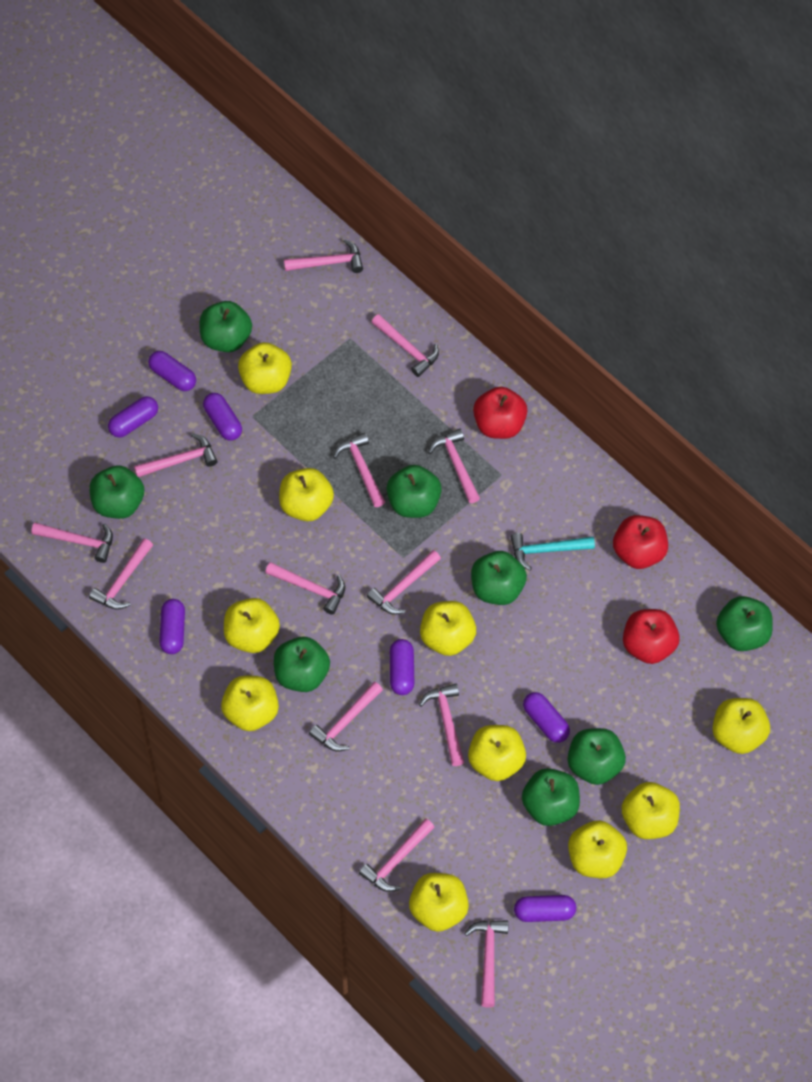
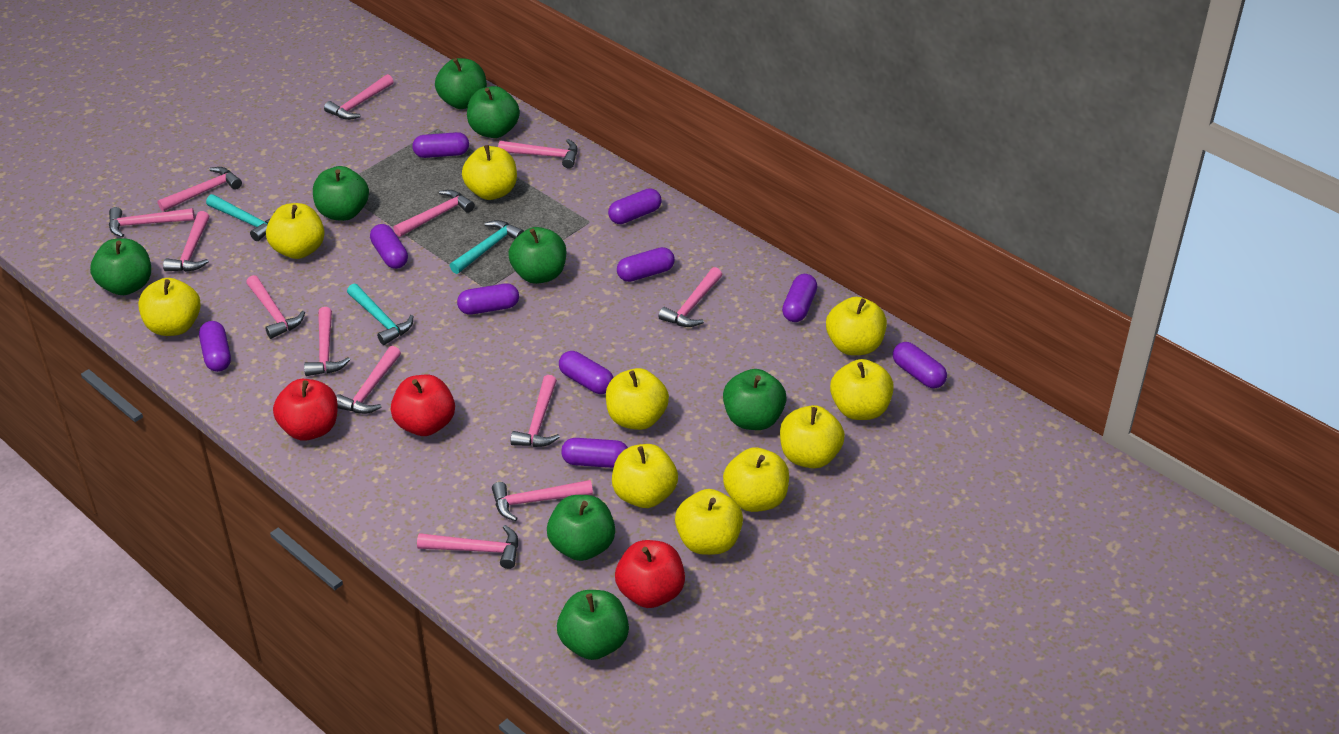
purple capsule: 7 -> 10
turquoise hammer: 1 -> 3

